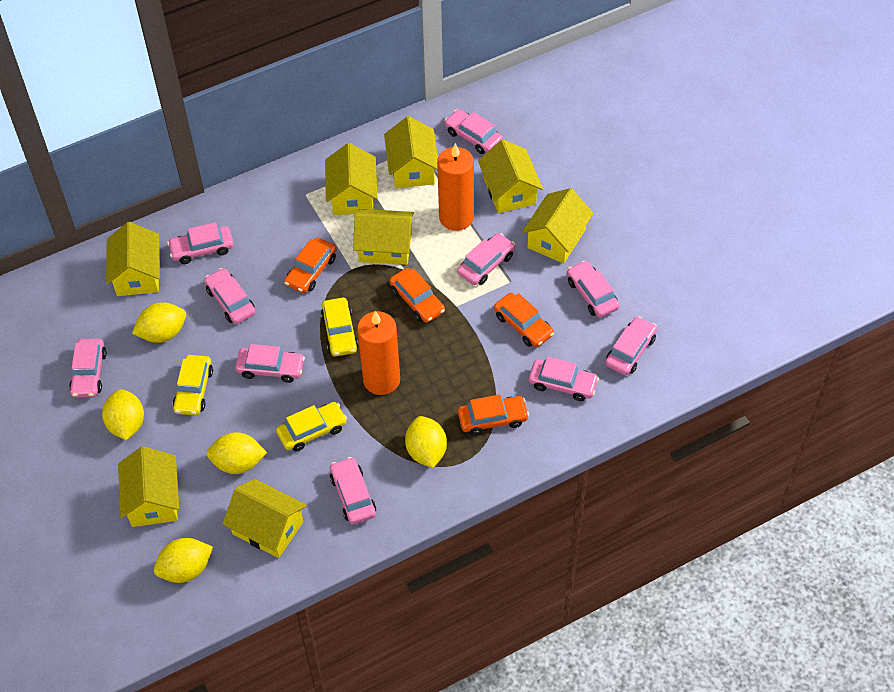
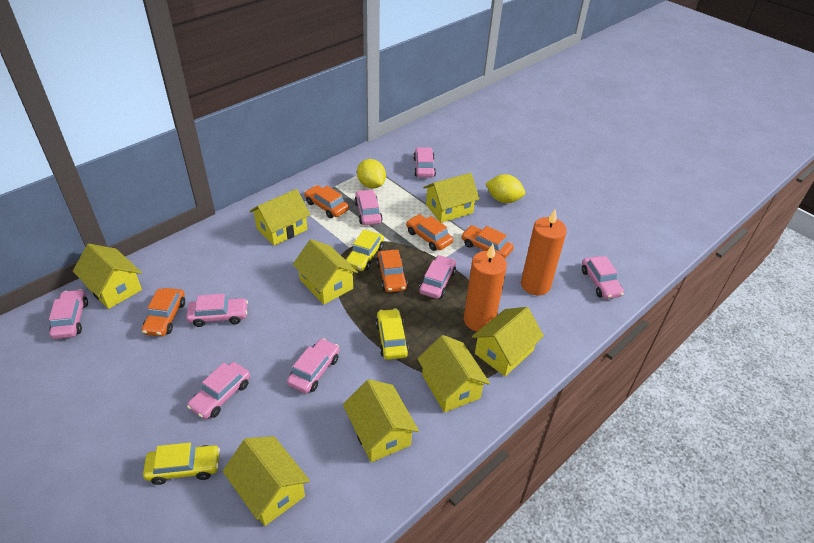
orange car: 4 -> 5
pink car: 10 -> 8
yellow lemon: 5 -> 2

